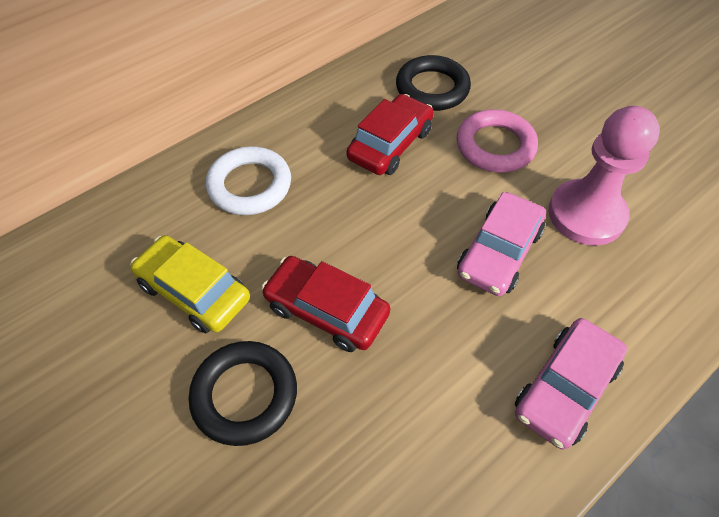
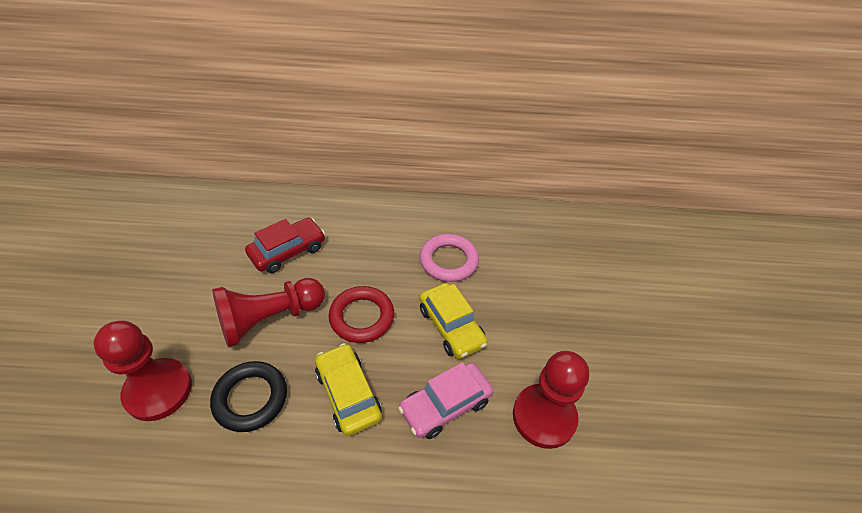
black ring: 2 -> 1
pink car: 2 -> 1
pink pawn: 1 -> 0
red car: 2 -> 1
red pawn: 0 -> 3
red ring: 0 -> 1
white ring: 1 -> 0
yellow car: 1 -> 2

